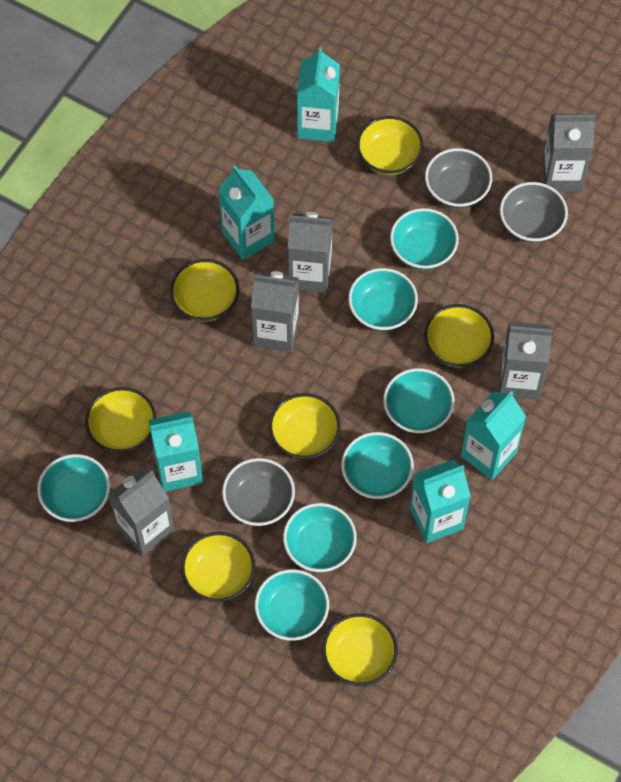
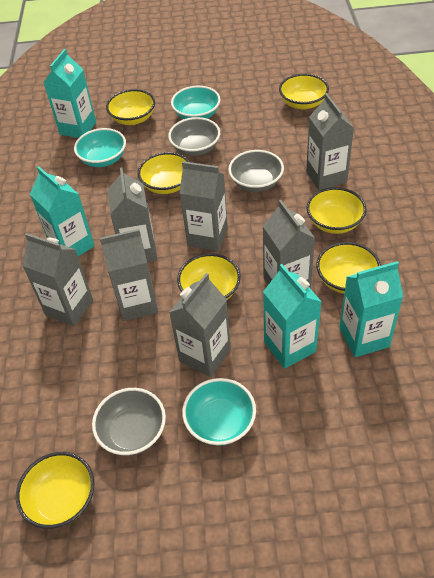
grey carton: 5 -> 7
turquoise bowl: 7 -> 3
turquoise carton: 5 -> 4

